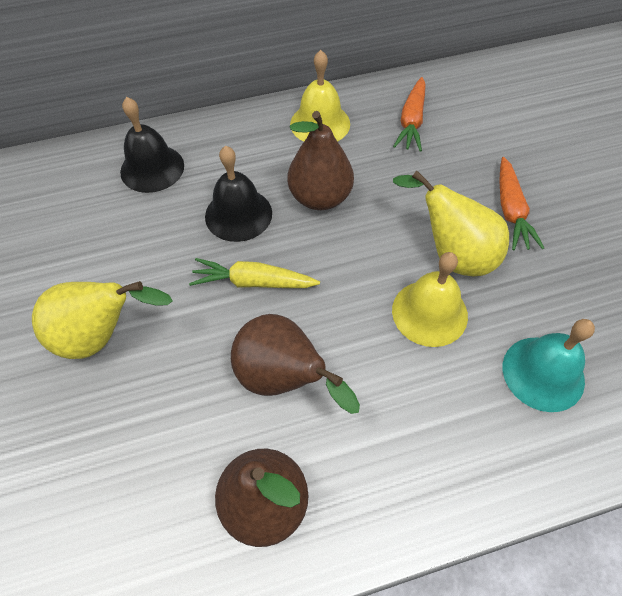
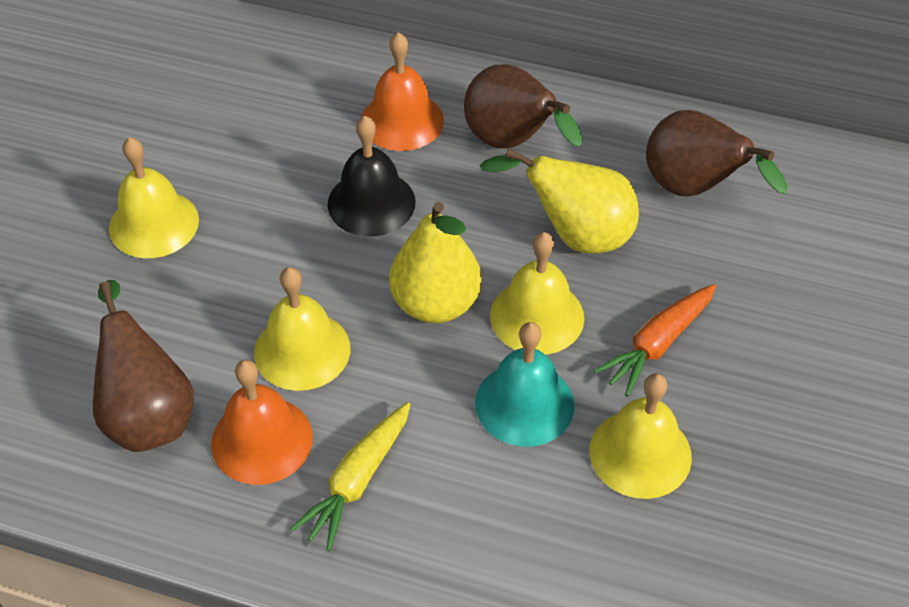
black bell: 2 -> 1
orange bell: 0 -> 2
orange carrot: 2 -> 1
yellow bell: 2 -> 4

